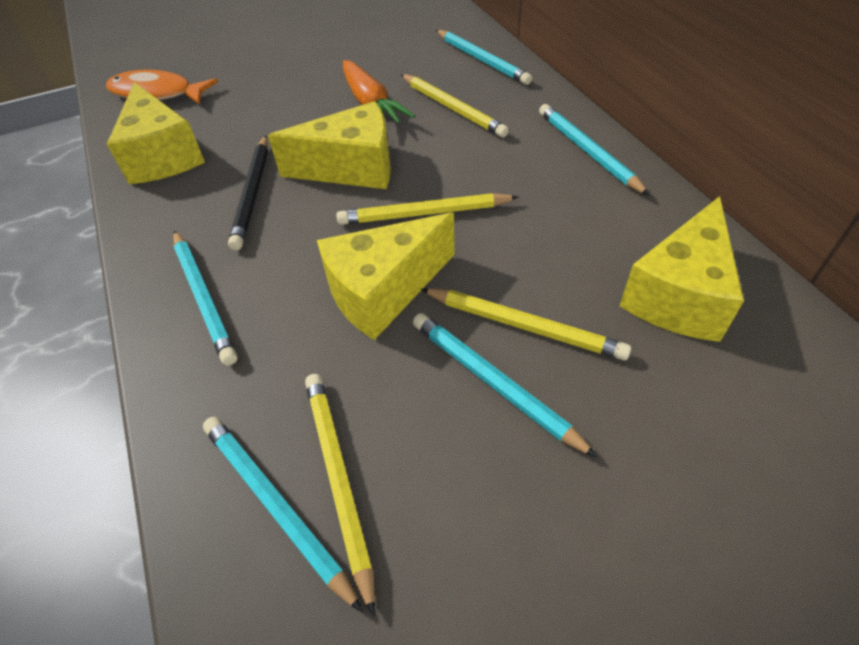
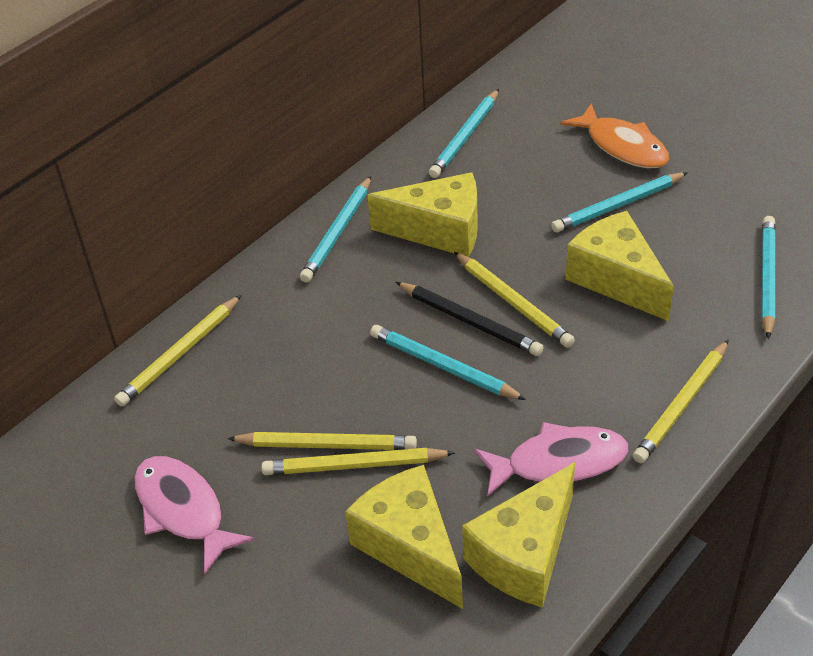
orange carrot: 1 -> 0
pink fish: 0 -> 2
yellow pencil: 4 -> 5

